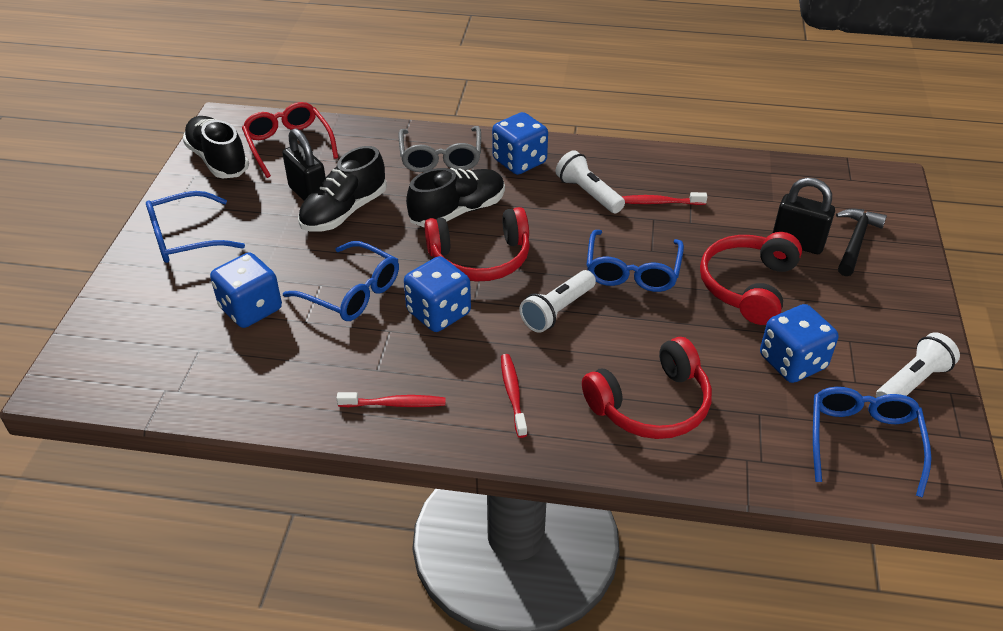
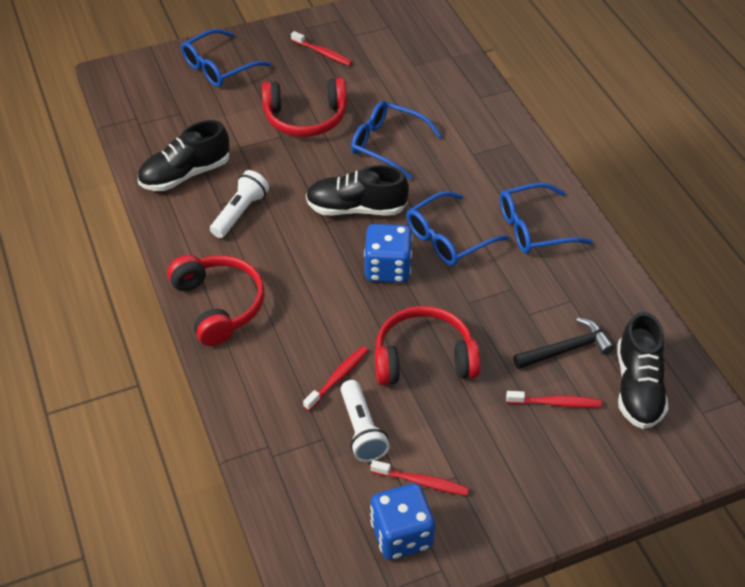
black padlock: 2 -> 0
blue dice: 4 -> 2
grey glasses: 1 -> 0
red glasses: 1 -> 0
red toothbrush: 3 -> 4
white flashlight: 3 -> 2

